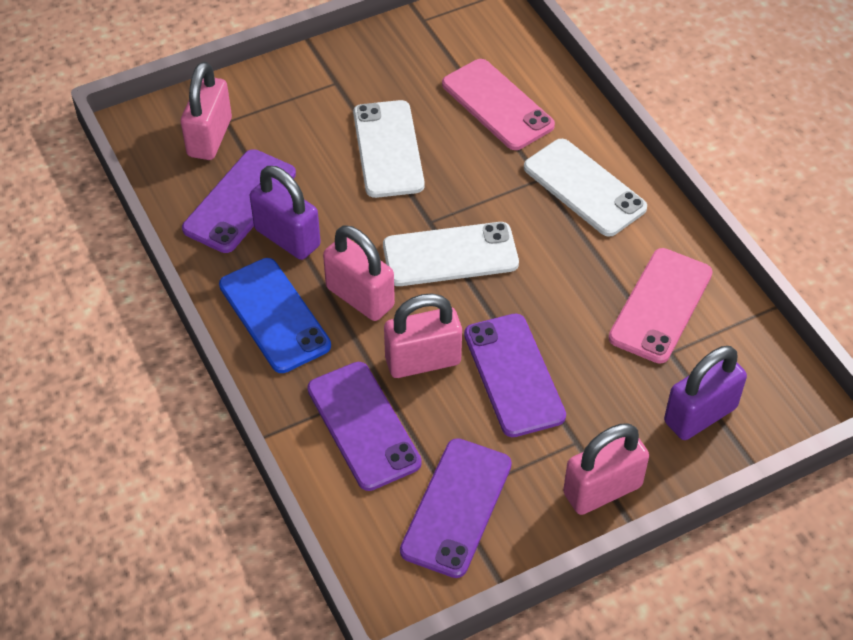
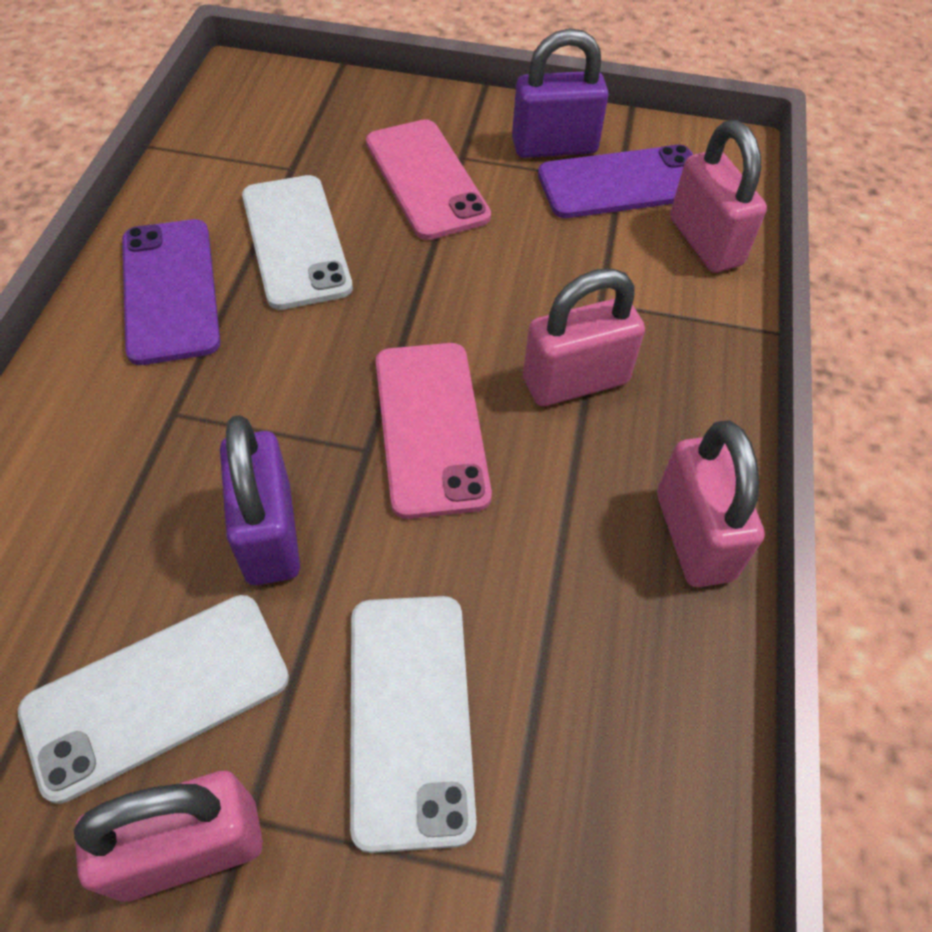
blue phone: 1 -> 0
purple phone: 4 -> 2

